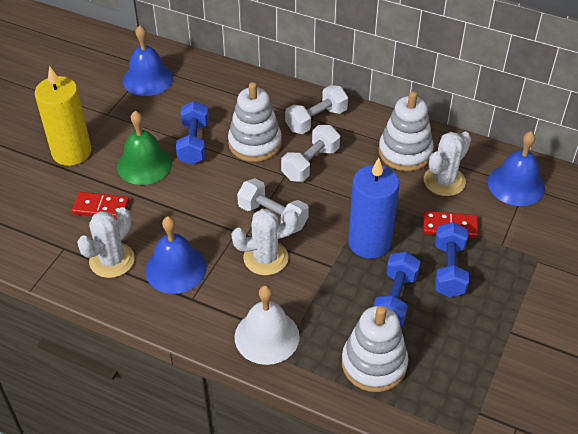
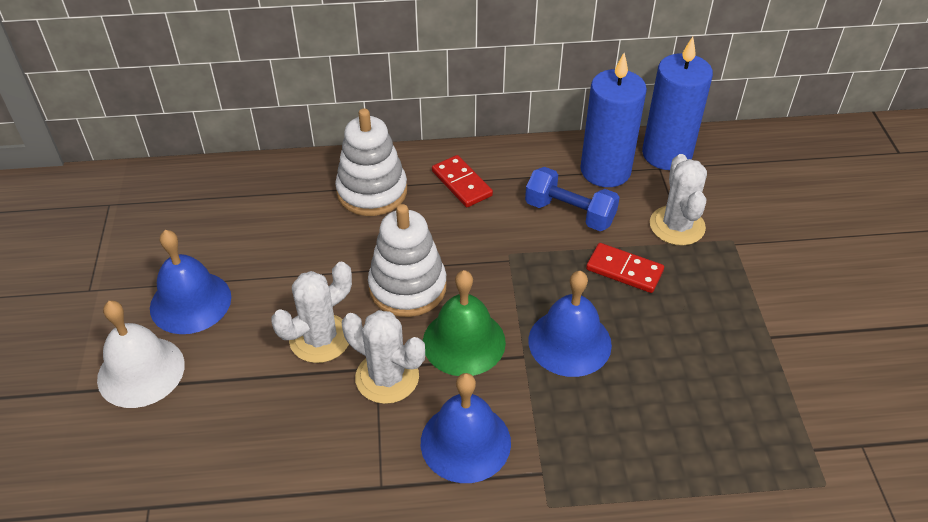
blue candle: 1 -> 2
blue dumbbell: 3 -> 1
white dumbbell: 3 -> 0
white stacking toy: 3 -> 2
yellow candle: 1 -> 0

